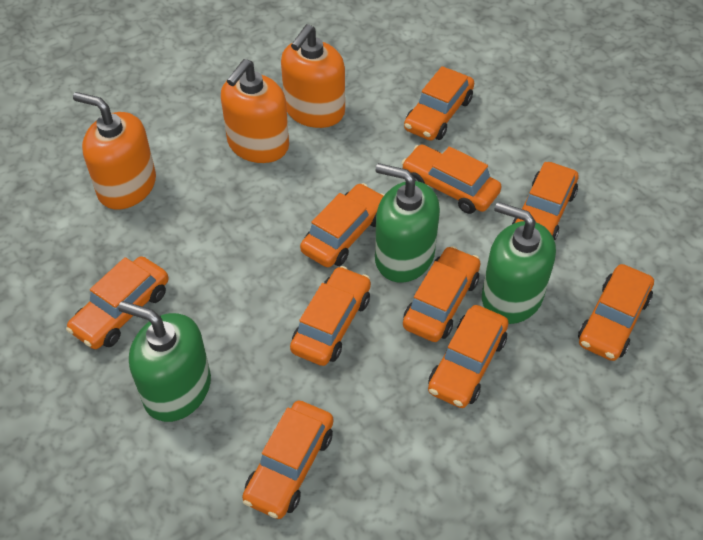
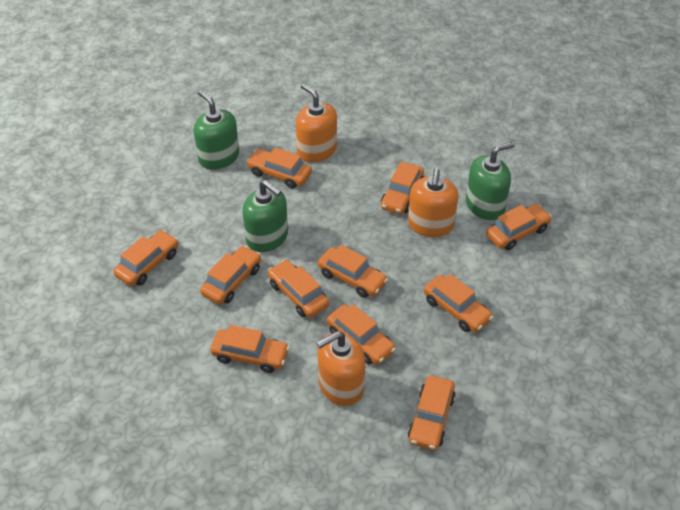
orange car: 10 -> 11

